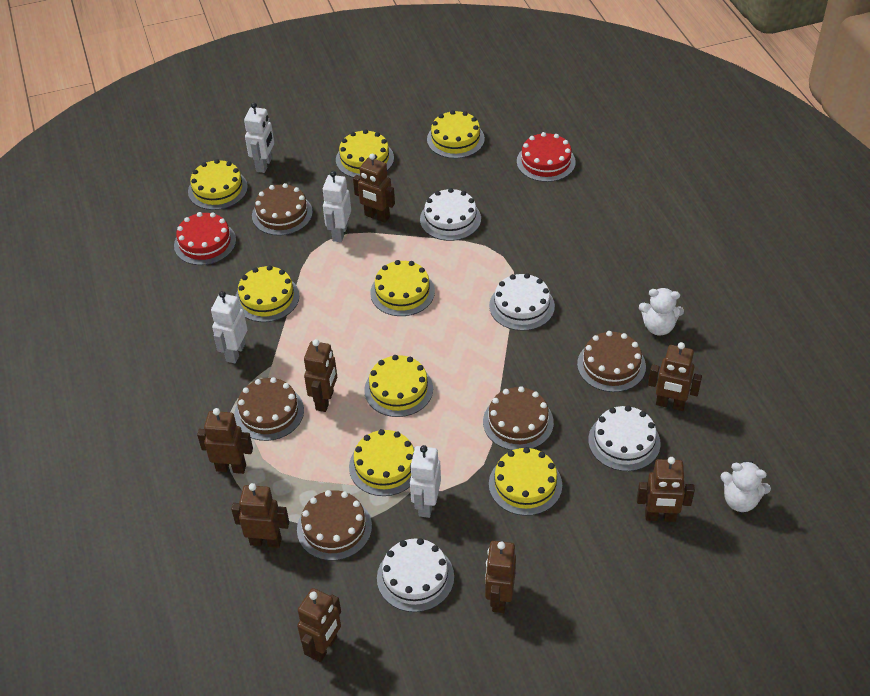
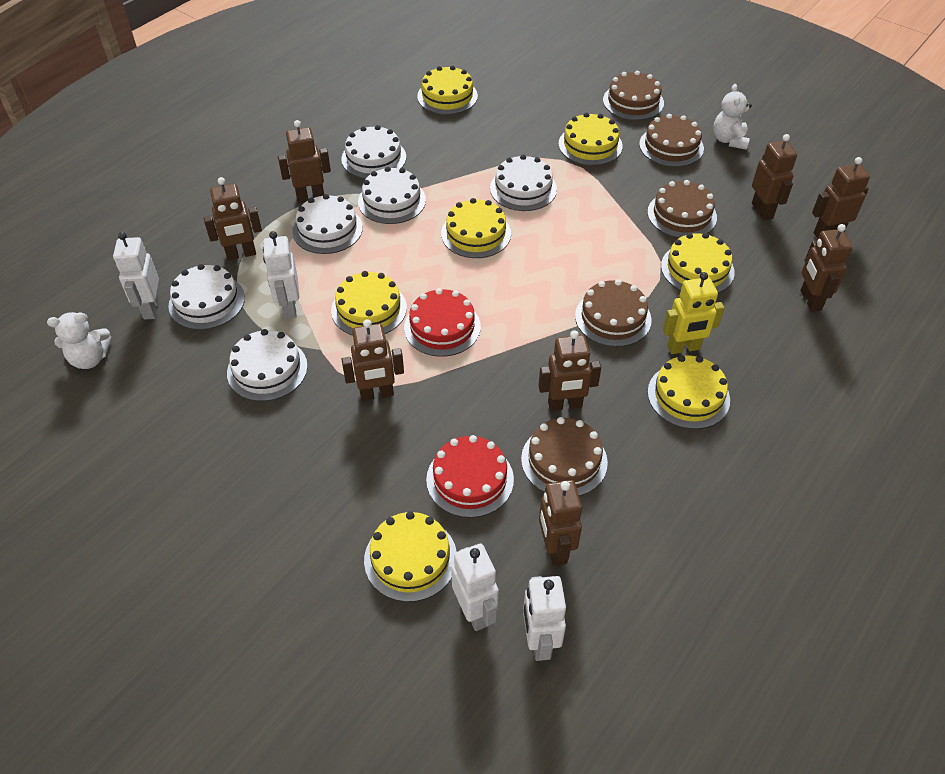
white cake: 4 -> 6
yellow cake: 8 -> 7
yellow robot: 0 -> 1

